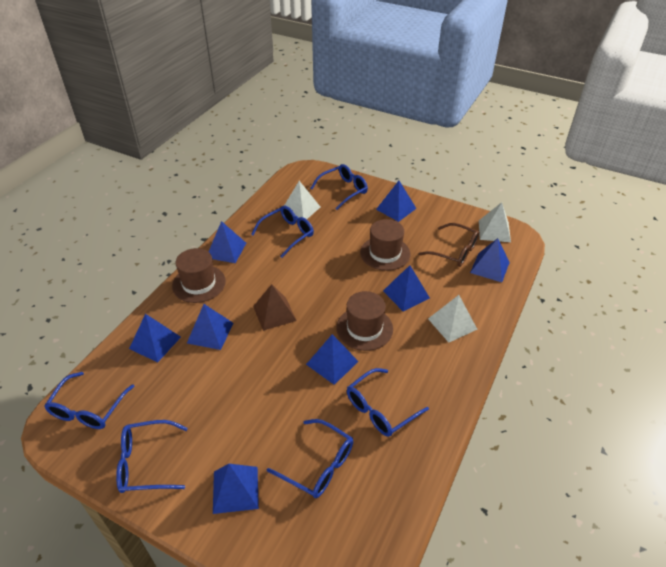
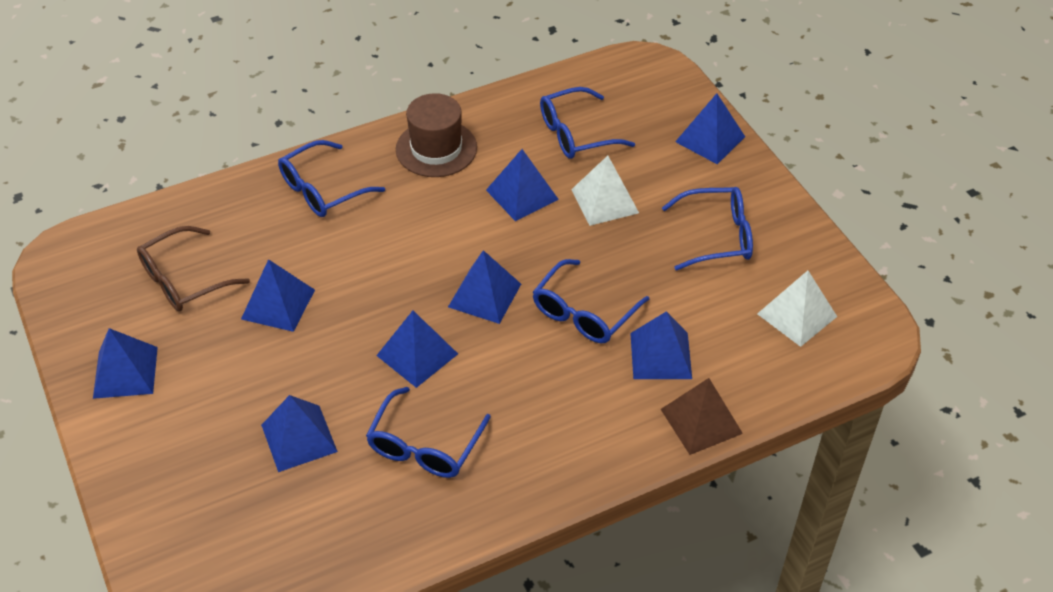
blue glasses: 6 -> 5
brown hat: 3 -> 1
white pyramid: 3 -> 2

